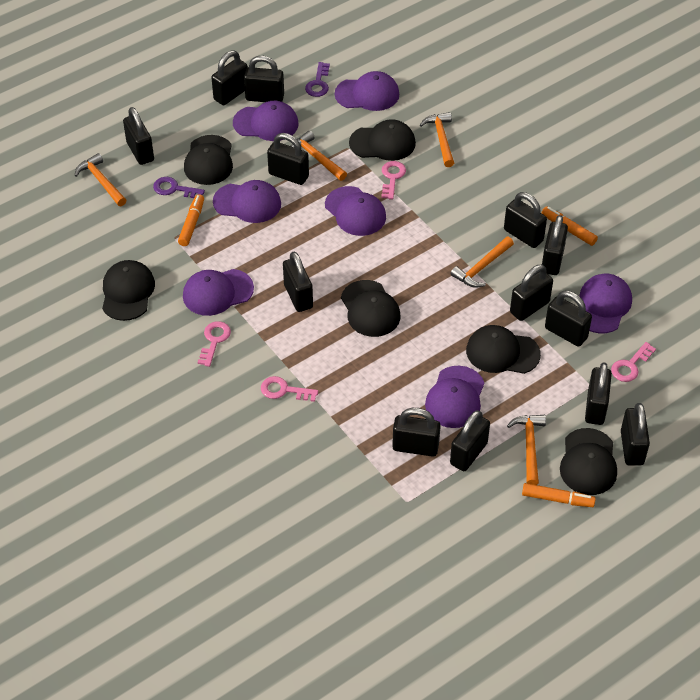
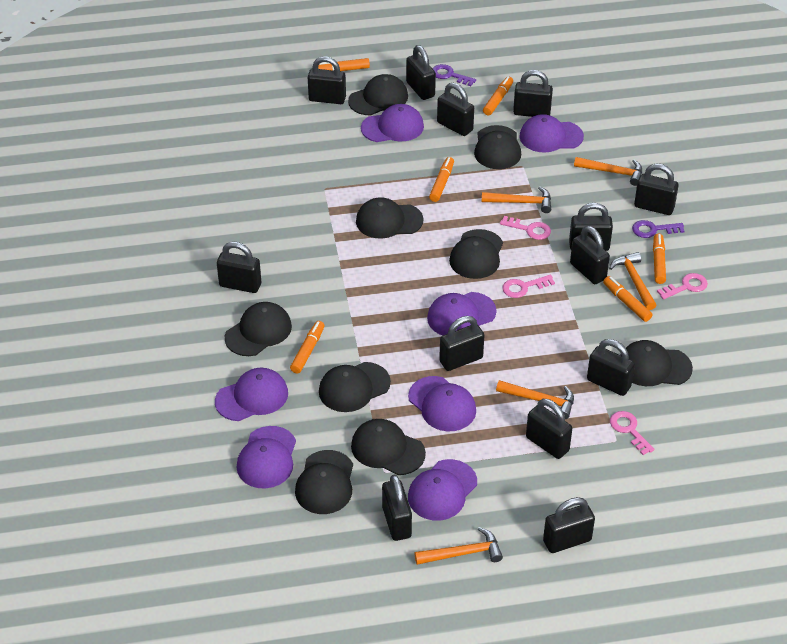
black cap: 6 -> 9
orange marker: 3 -> 6

